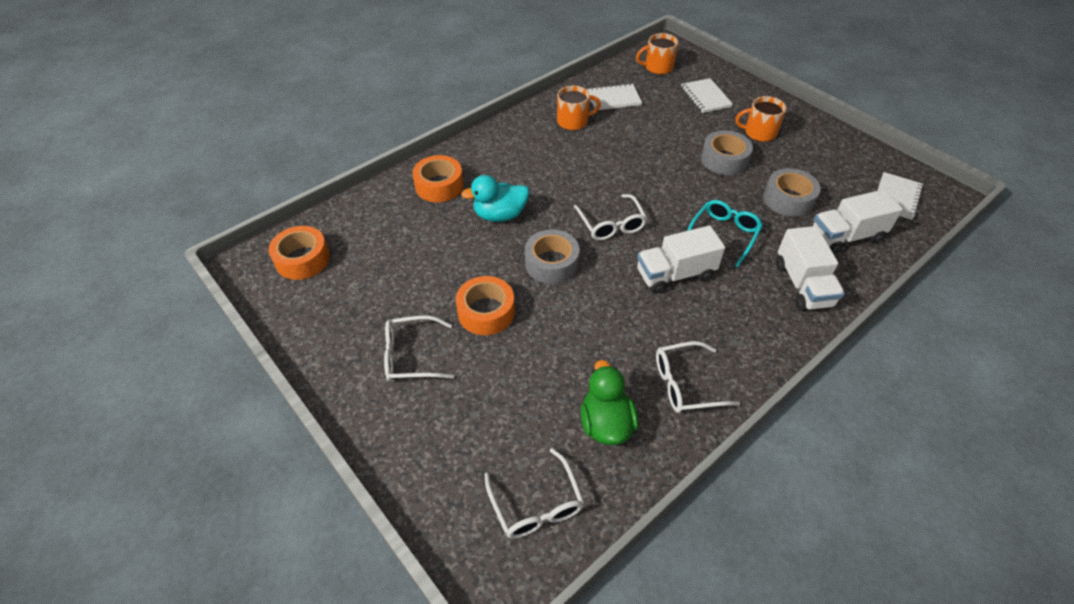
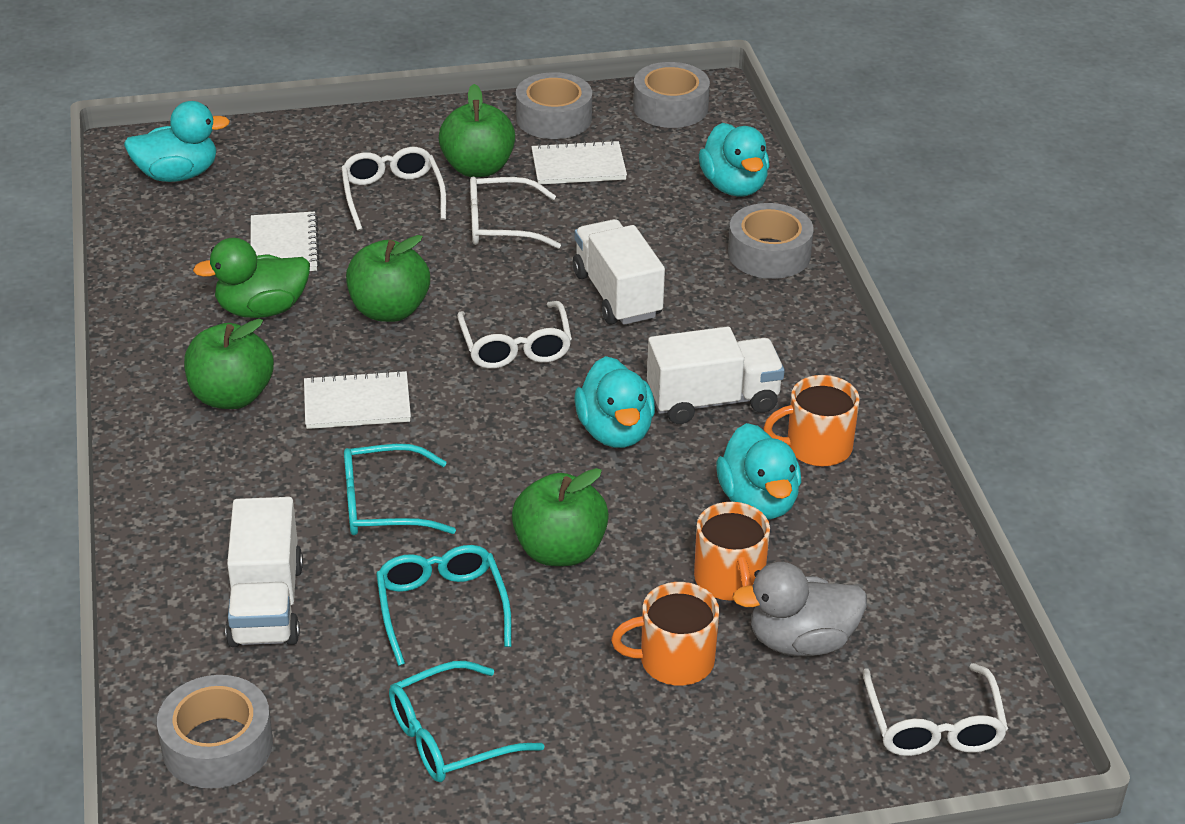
green apple: 0 -> 4
grey duck: 0 -> 1
grey tape: 3 -> 4
orange tape: 3 -> 0
turquoise duck: 1 -> 4
turquoise glasses: 1 -> 3

